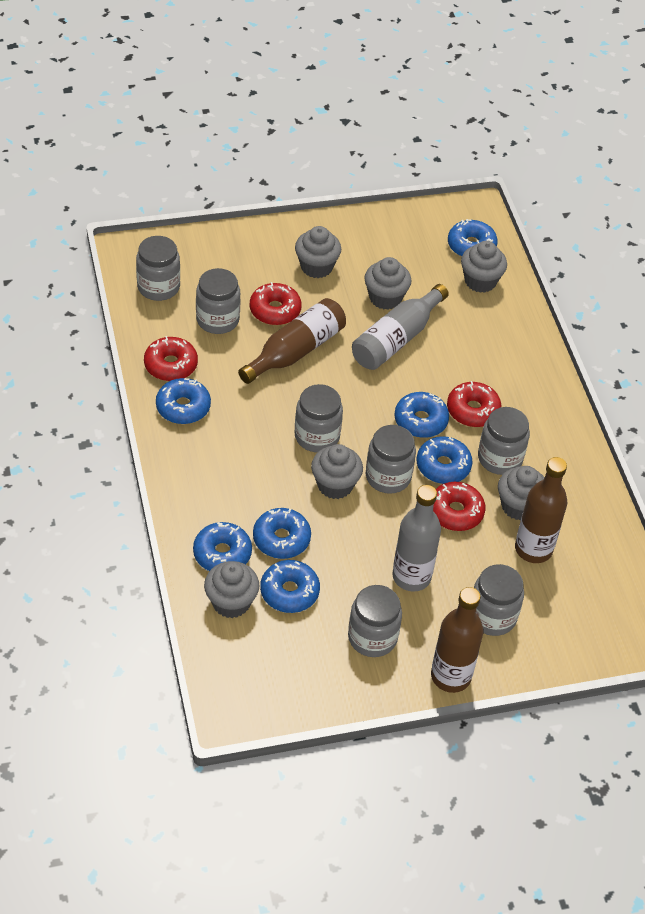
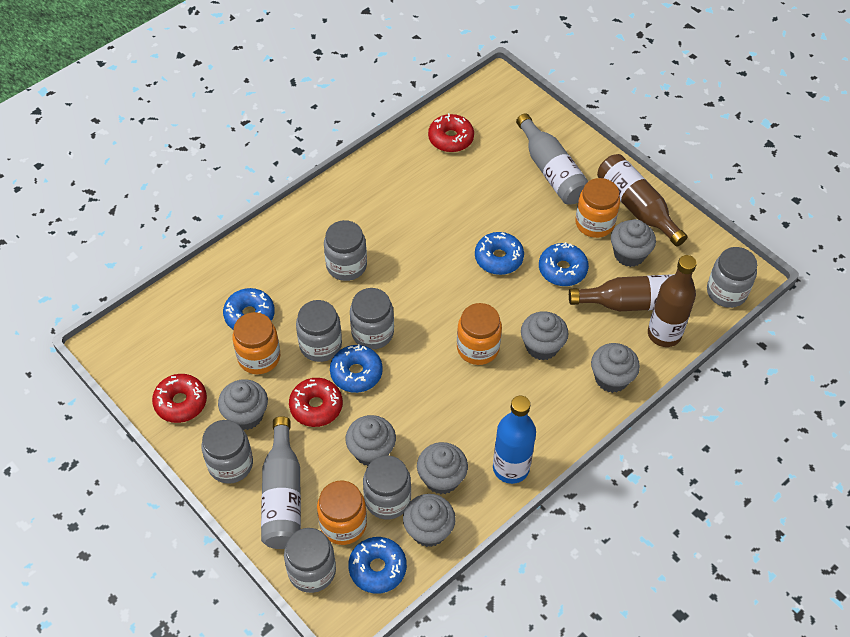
blue bottle: 0 -> 1
blue donut: 7 -> 5
grey cupcake: 6 -> 7
orange jar: 0 -> 4
red donut: 4 -> 3

